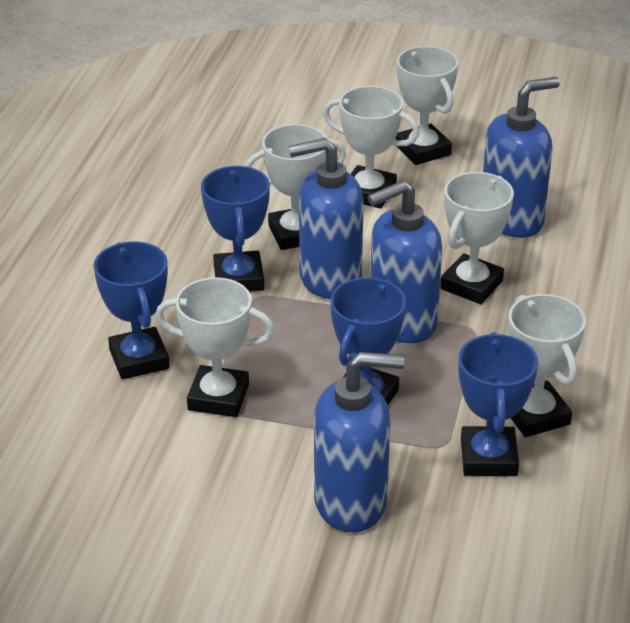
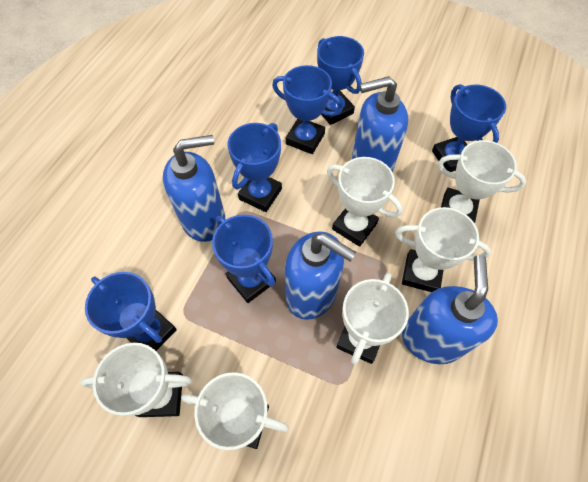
blue trophy: 4 -> 6

